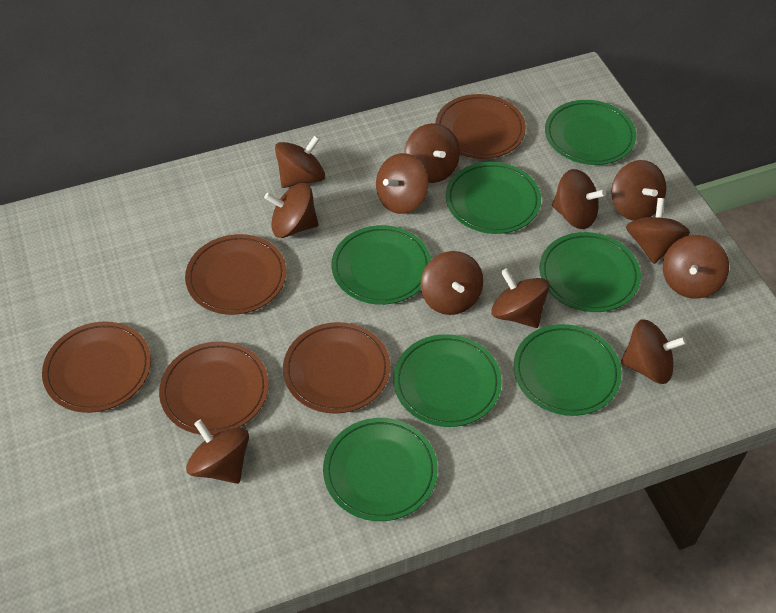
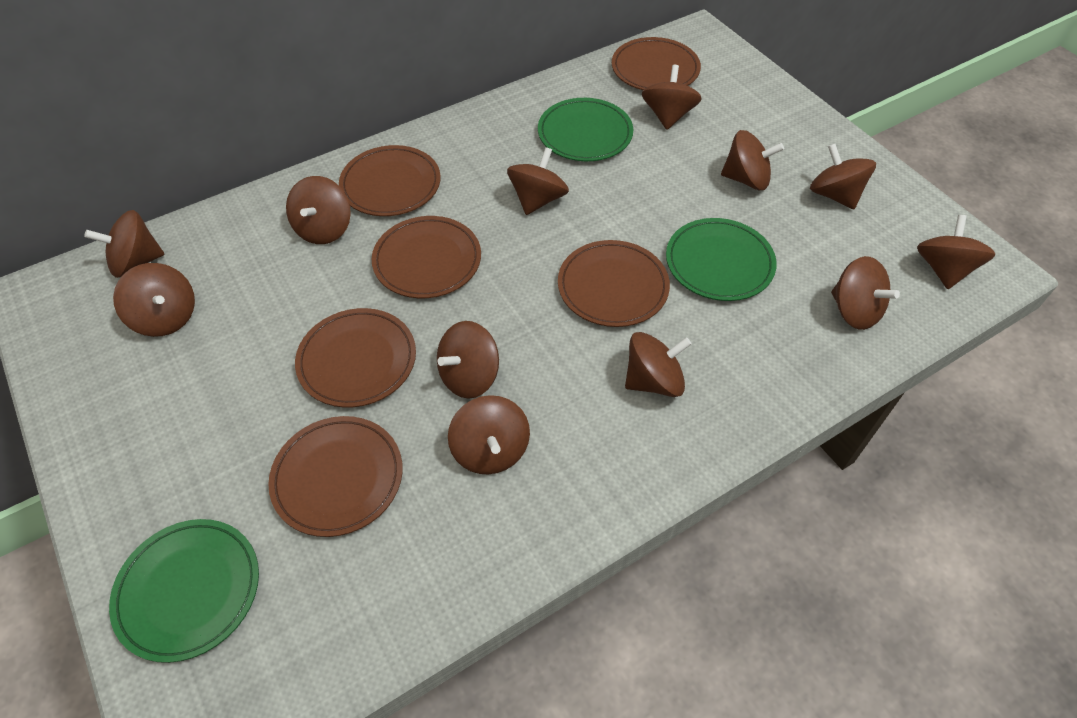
brown plate: 5 -> 6
green plate: 7 -> 3

